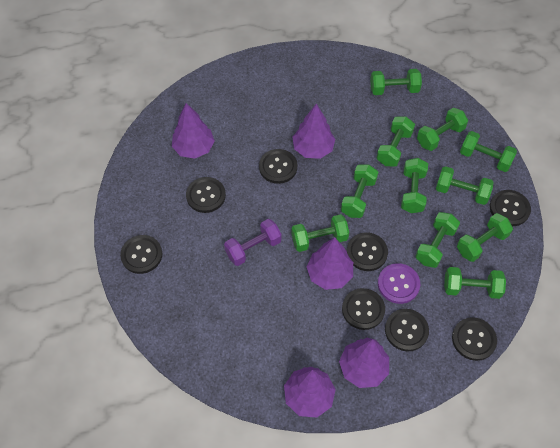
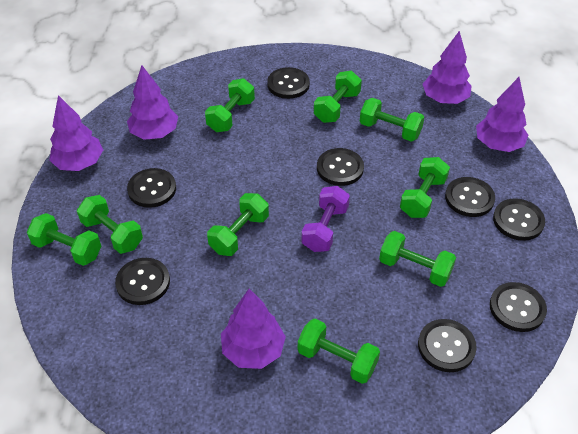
green dumbbell: 11 -> 9
purple button: 1 -> 0

